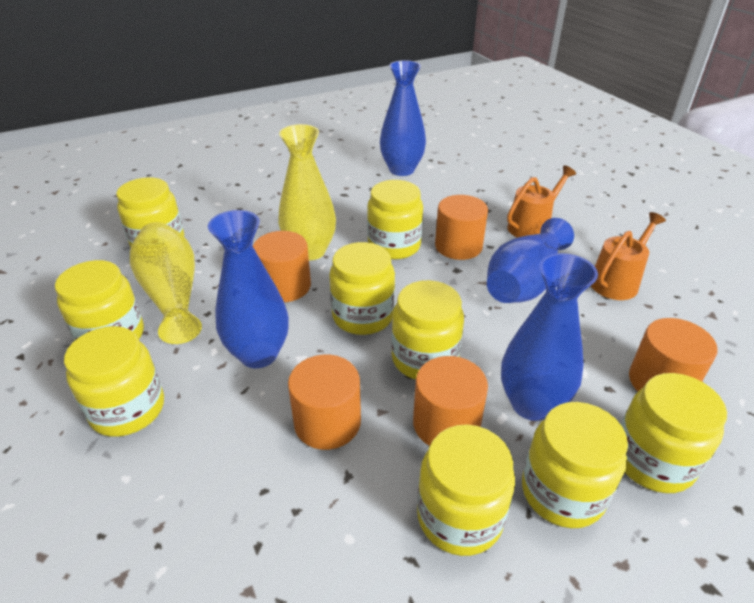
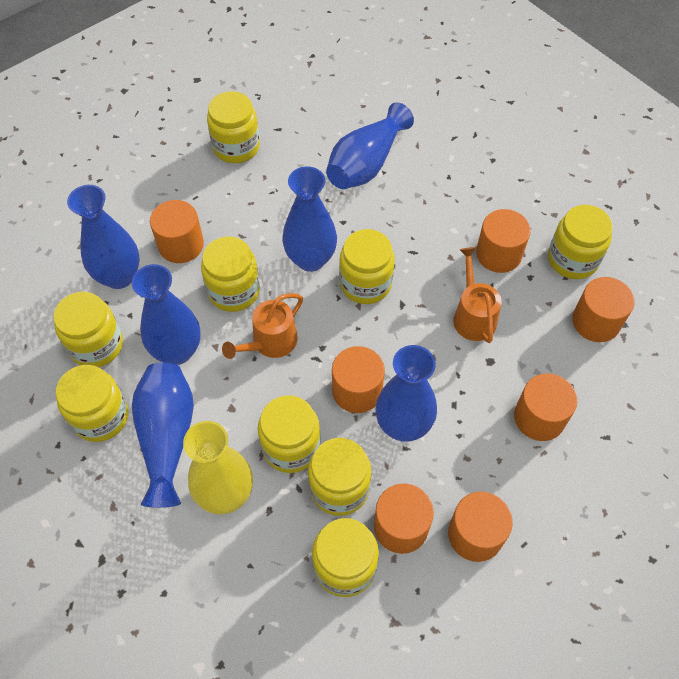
blue vase: 4 -> 6
orange cylinder: 5 -> 7
yellow vase: 2 -> 1

